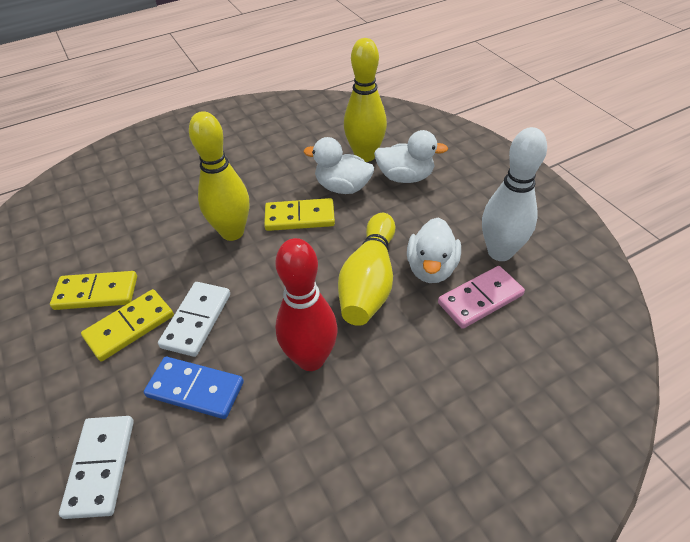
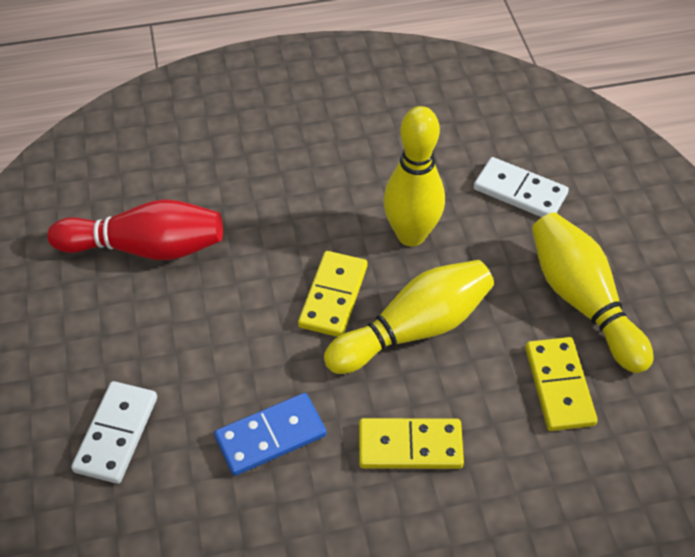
pink domino: 1 -> 0
white bowling pin: 1 -> 0
white duck: 3 -> 0

